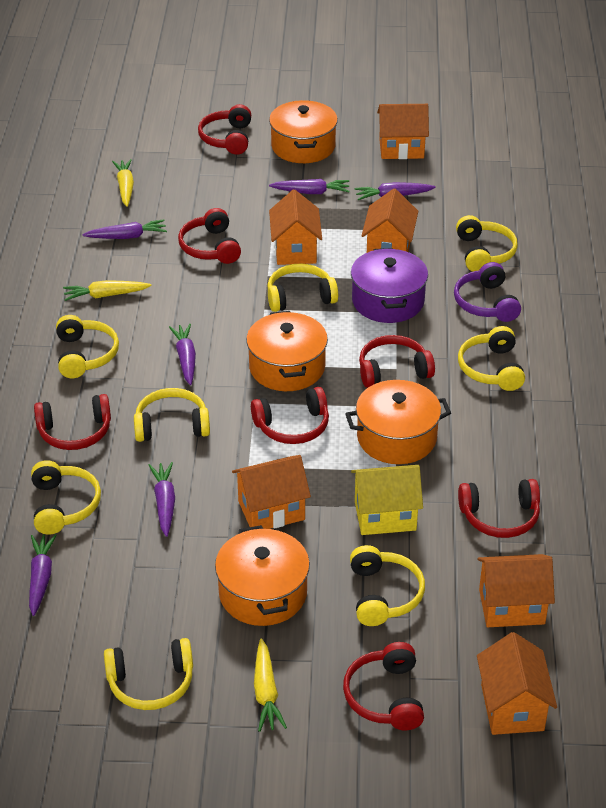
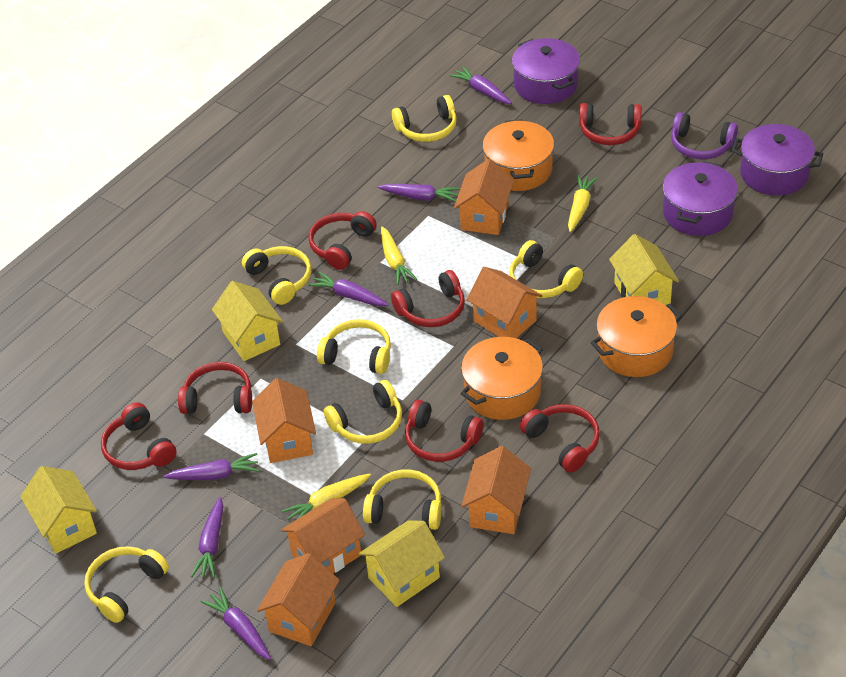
orange pot: 4 -> 3
purple pot: 1 -> 3
yellow headphones: 8 -> 7
yellow house: 1 -> 4

